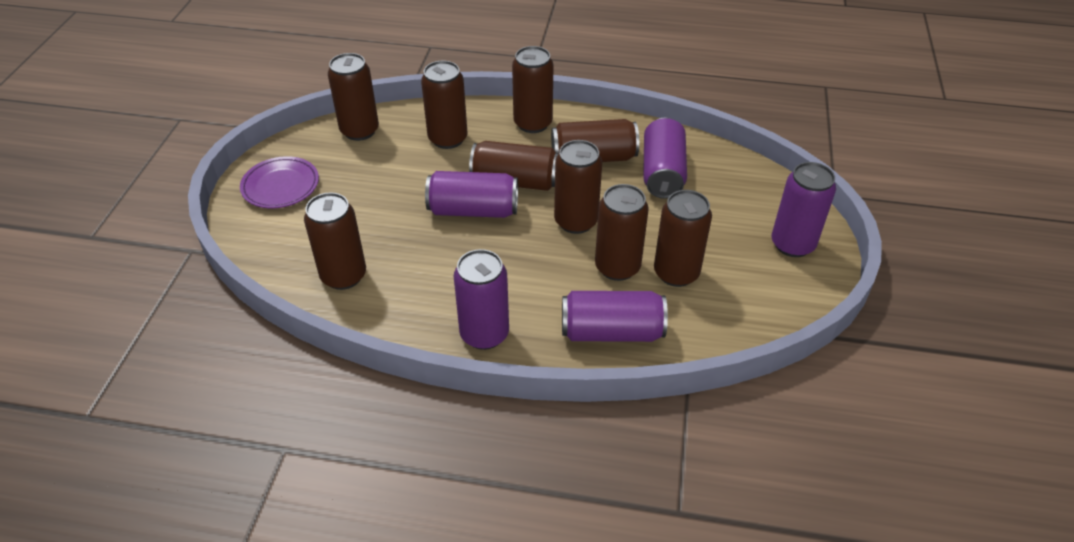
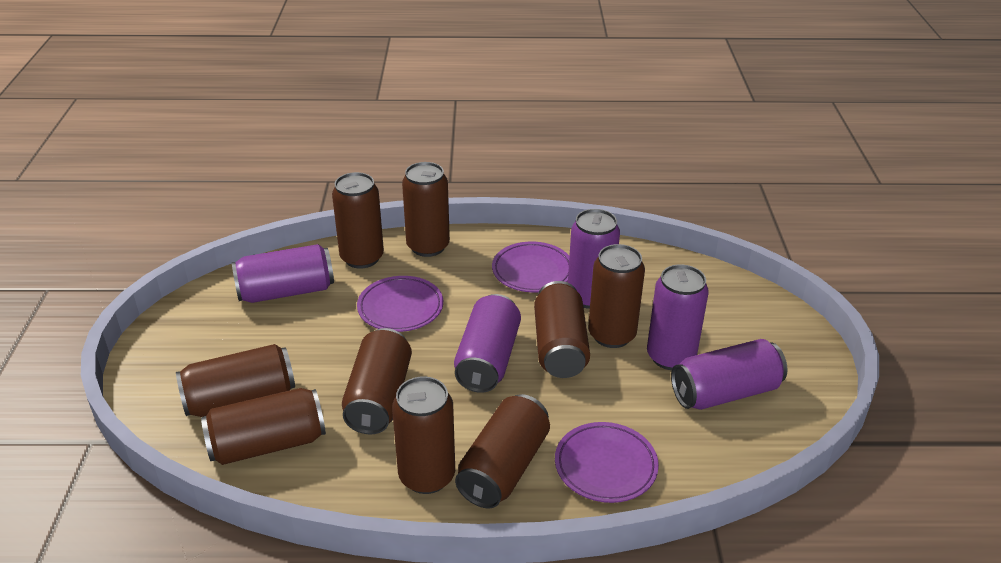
purple plate: 1 -> 3

